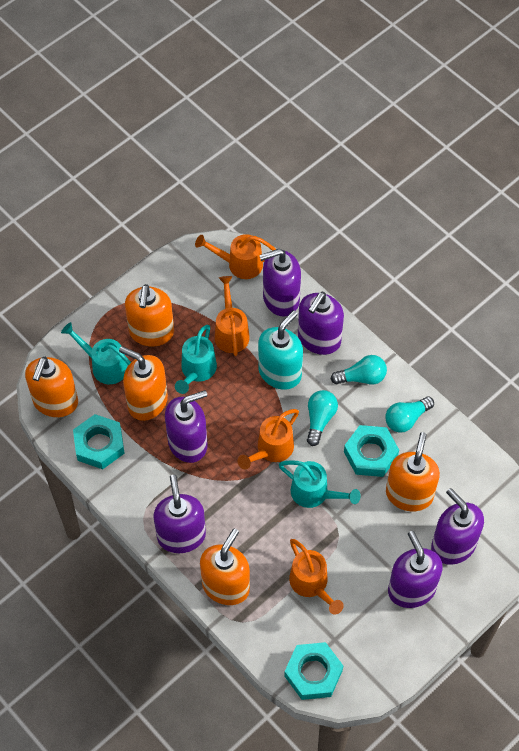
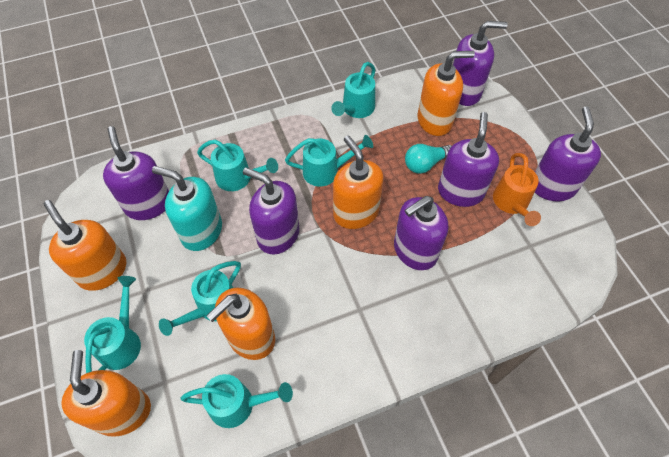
orange watering can: 4 -> 1
turquoise light bulb: 3 -> 1
turquoise nut: 3 -> 0
turquoise watering can: 3 -> 6

